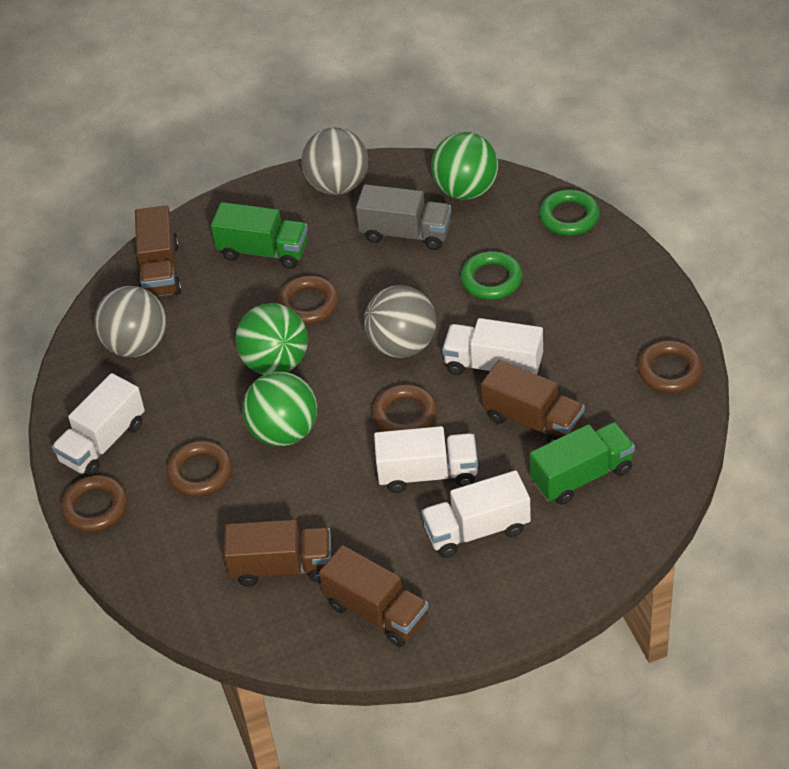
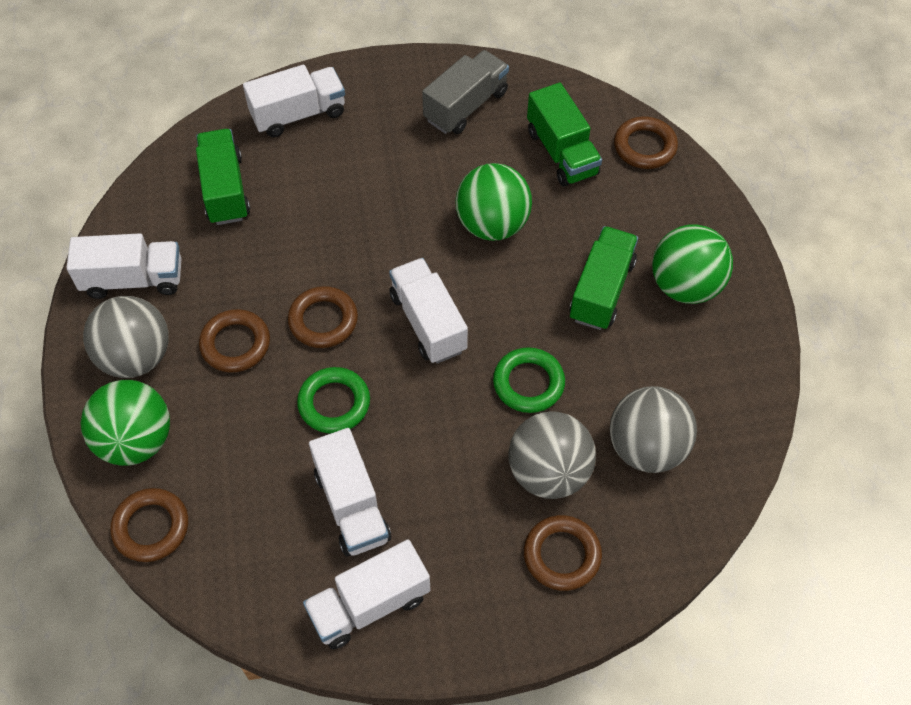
brown truck: 4 -> 0
green truck: 2 -> 3
white truck: 4 -> 5

